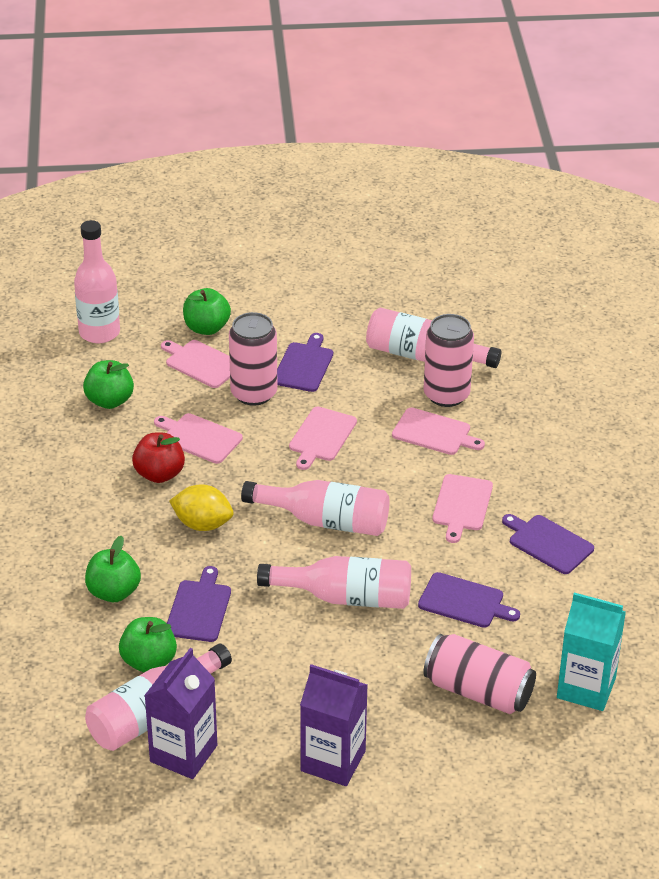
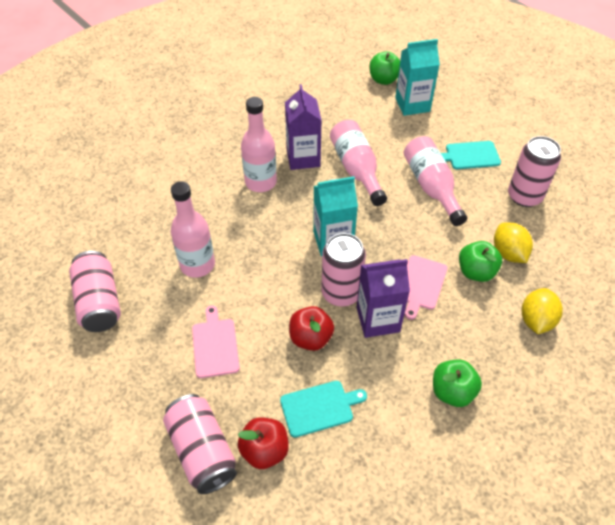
green apple: 4 -> 3
pink bottle: 5 -> 4
pink can: 3 -> 4
pink cutting board: 5 -> 2
purple cutting board: 4 -> 0
red apple: 1 -> 2
turquoise carton: 1 -> 2
turquoise cutting board: 0 -> 2
yellow lemon: 1 -> 2

